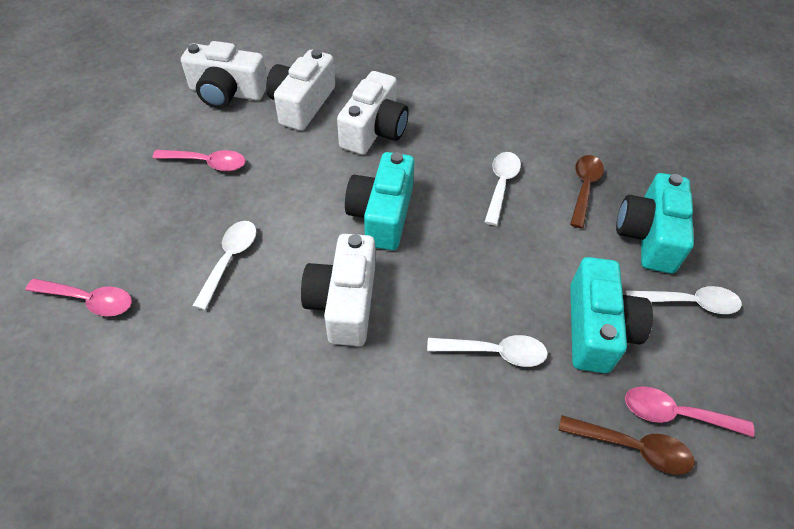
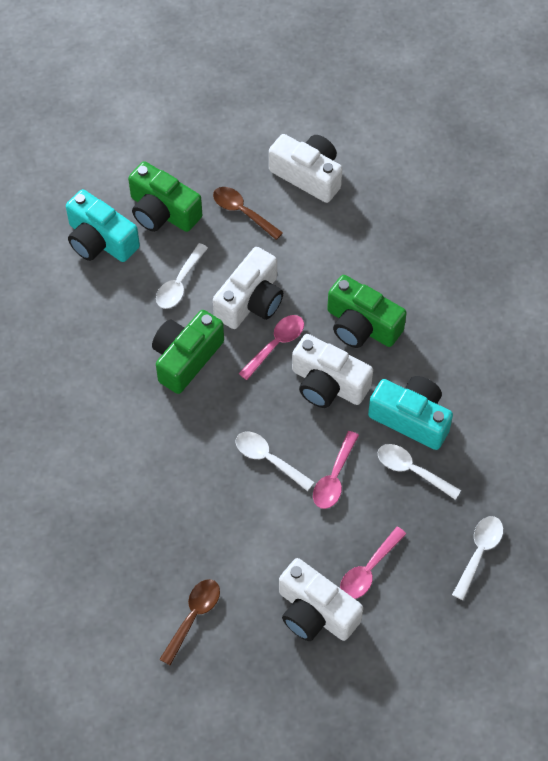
green camera: 0 -> 3
turquoise camera: 3 -> 2

